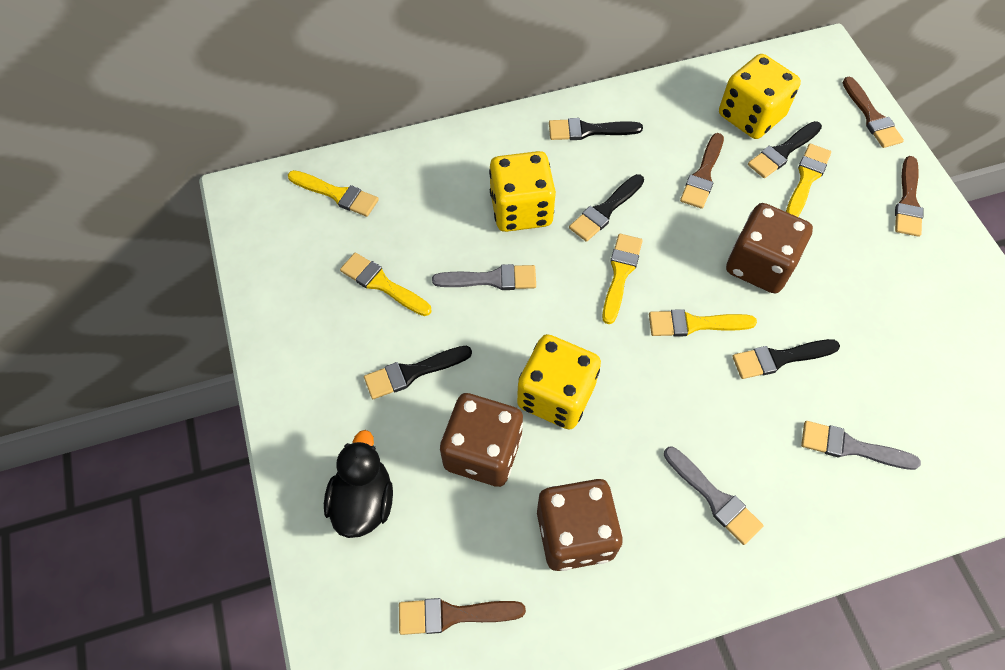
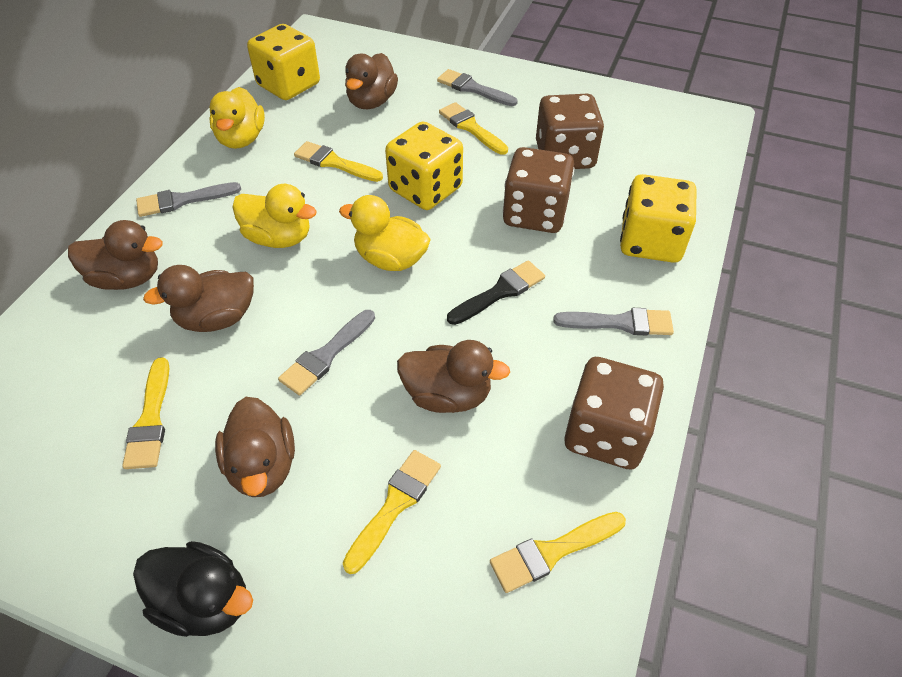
black brush: 5 -> 1
brown brush: 4 -> 0
brown duck: 0 -> 5
grey brush: 3 -> 4
yellow duck: 0 -> 3

